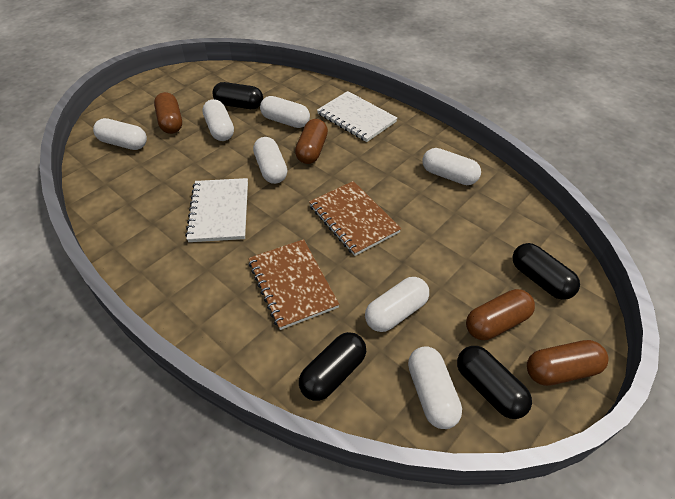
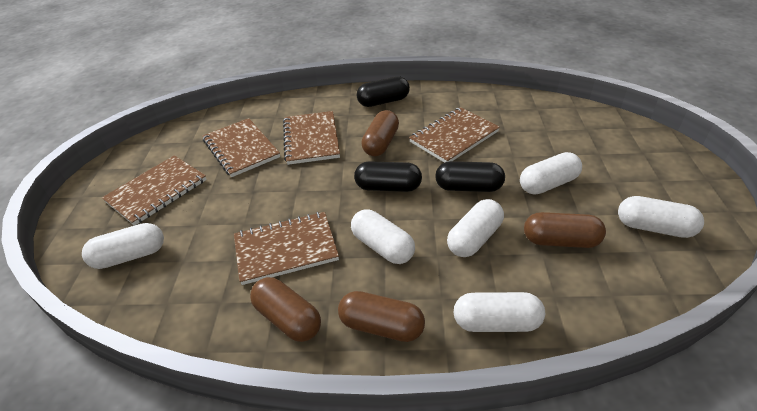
black capsule: 4 -> 3
brown notebook: 2 -> 5
white capsule: 7 -> 6
white notebook: 2 -> 0

